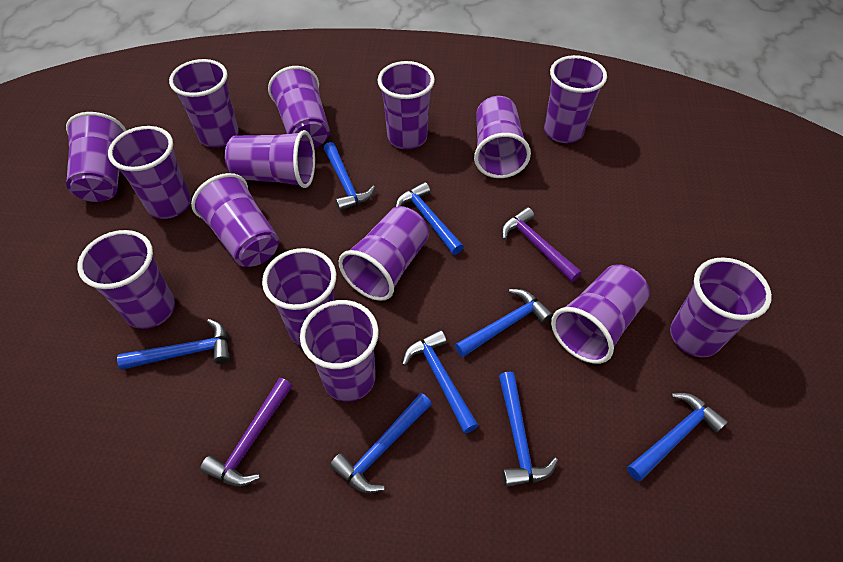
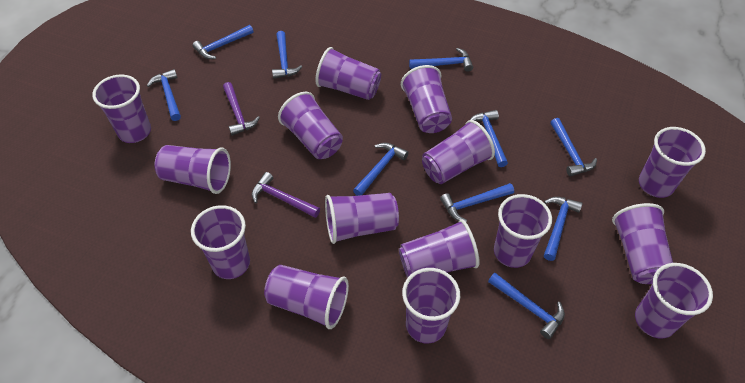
blue hammer: 8 -> 10

